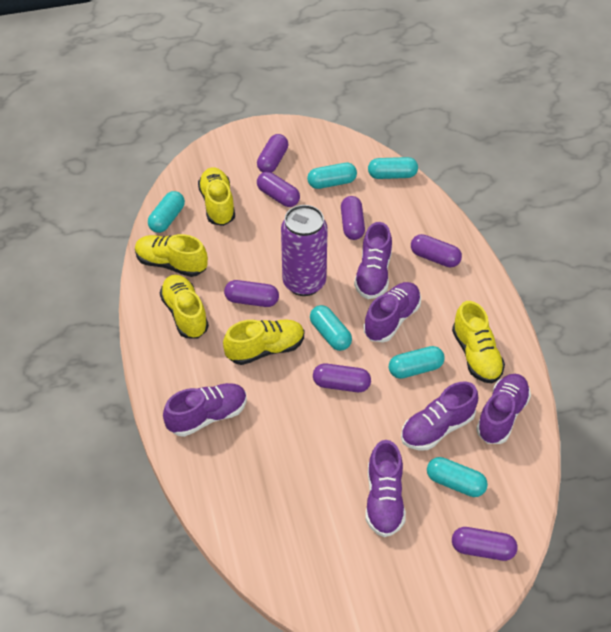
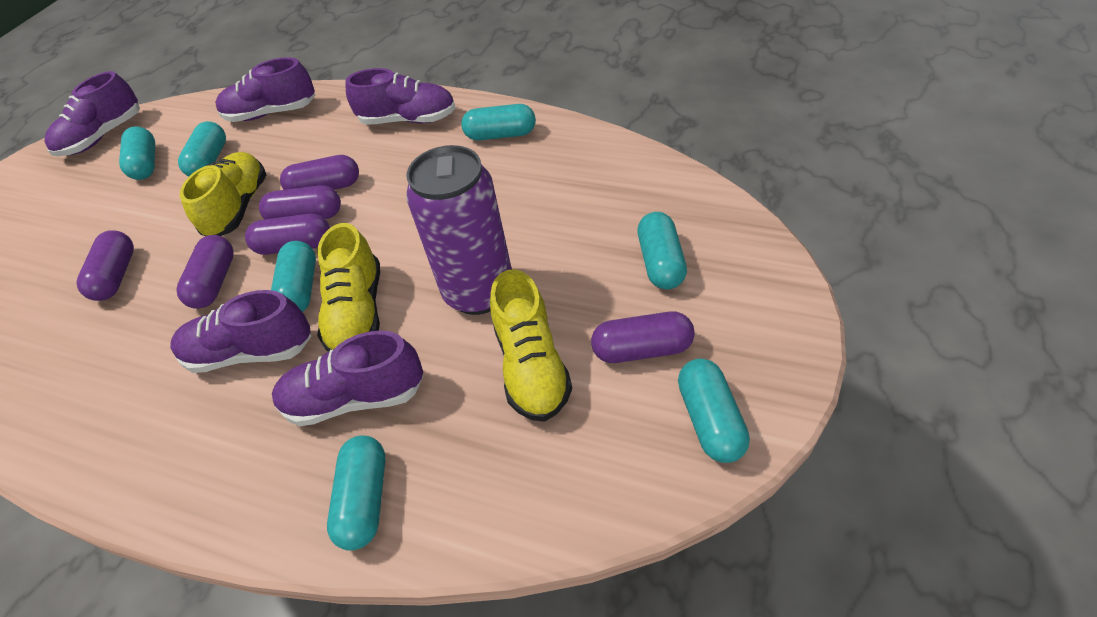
purple capsule: 7 -> 6
purple shoe: 6 -> 5
turquoise capsule: 6 -> 7
yellow shoe: 5 -> 3

